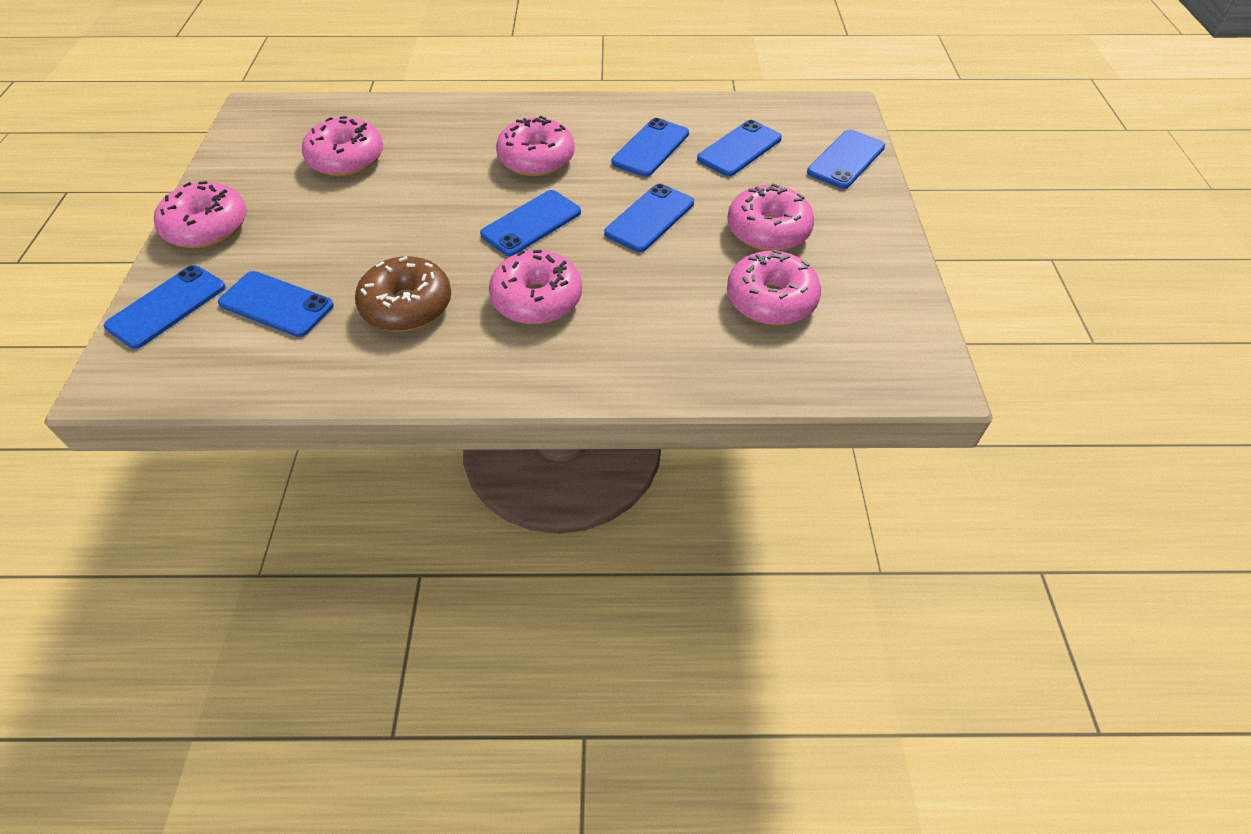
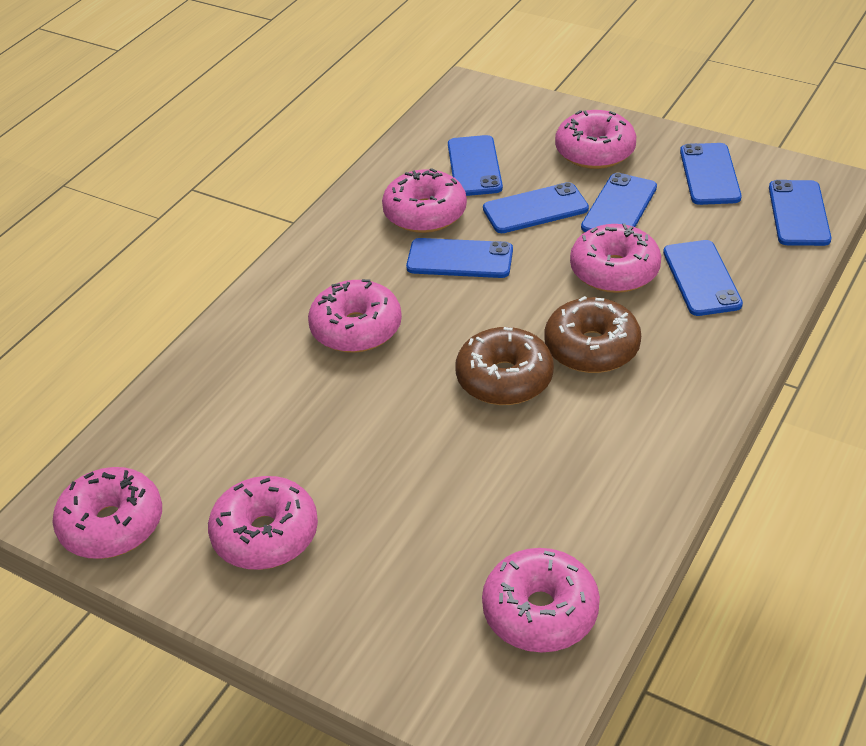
brown donut: 1 -> 2
pink donut: 6 -> 7

